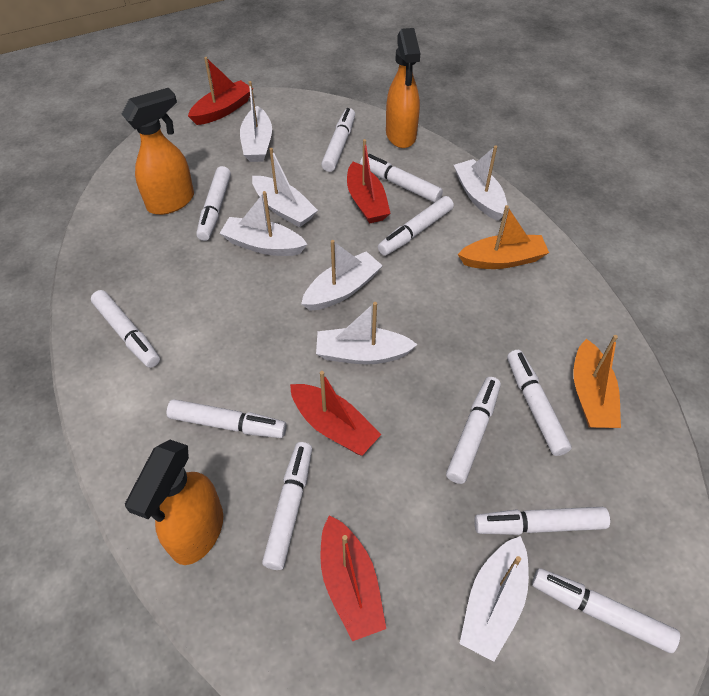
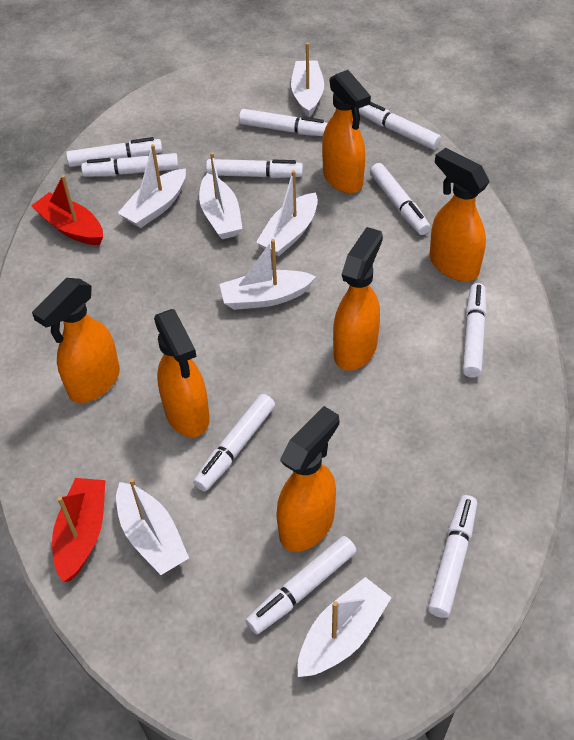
orange boat: 2 -> 0
orange spray bottle: 3 -> 6
red boat: 4 -> 2
white marker: 11 -> 10

